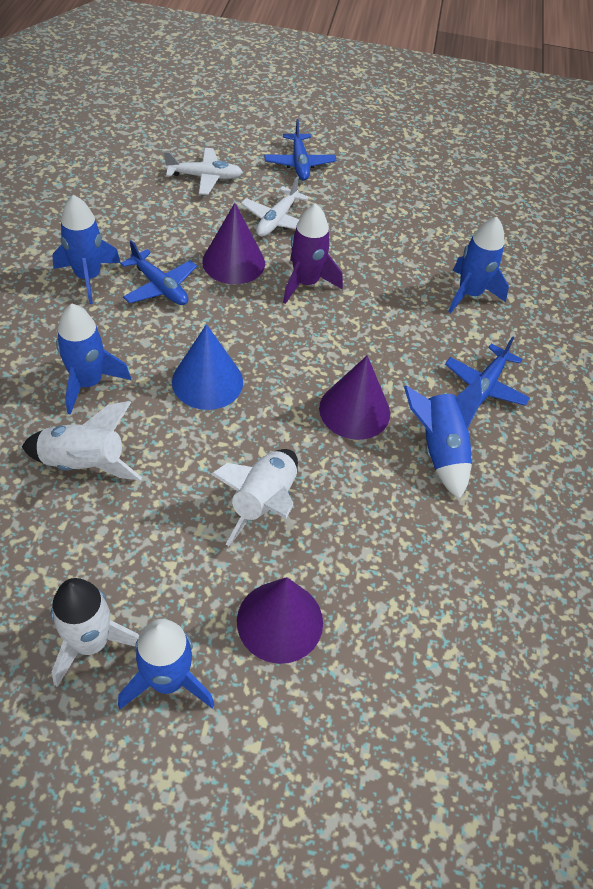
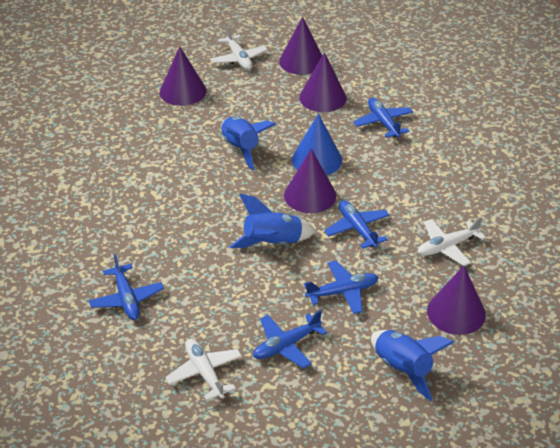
blue plane: 3 -> 5
blue rocket: 5 -> 3
purple cone: 3 -> 5
purple rocket: 1 -> 0
white plane: 2 -> 3
white rocket: 3 -> 0

